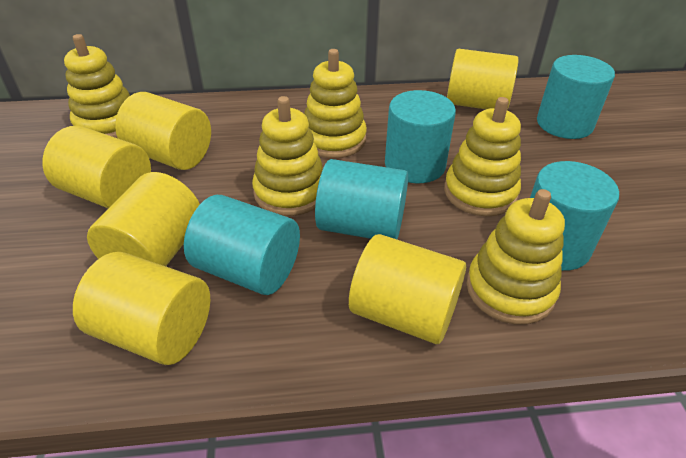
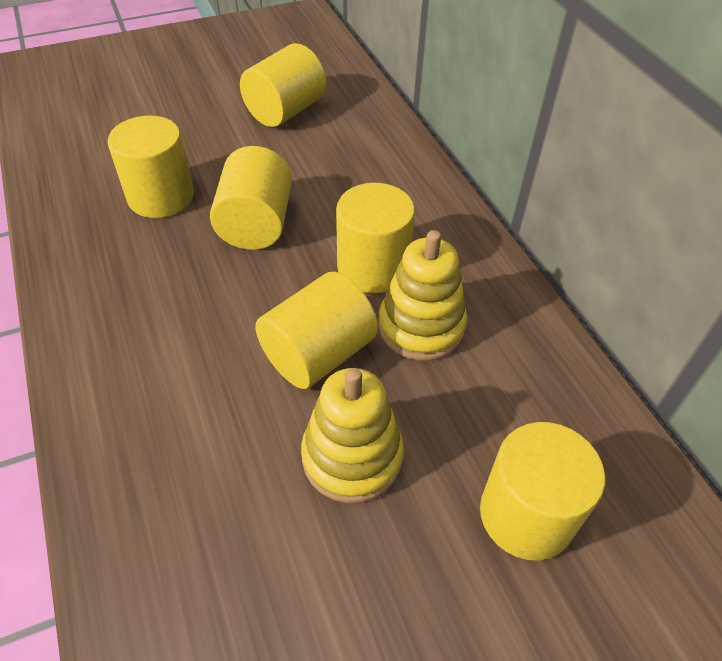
turquoise cylinder: 5 -> 0
yellow stacking toy: 5 -> 2

